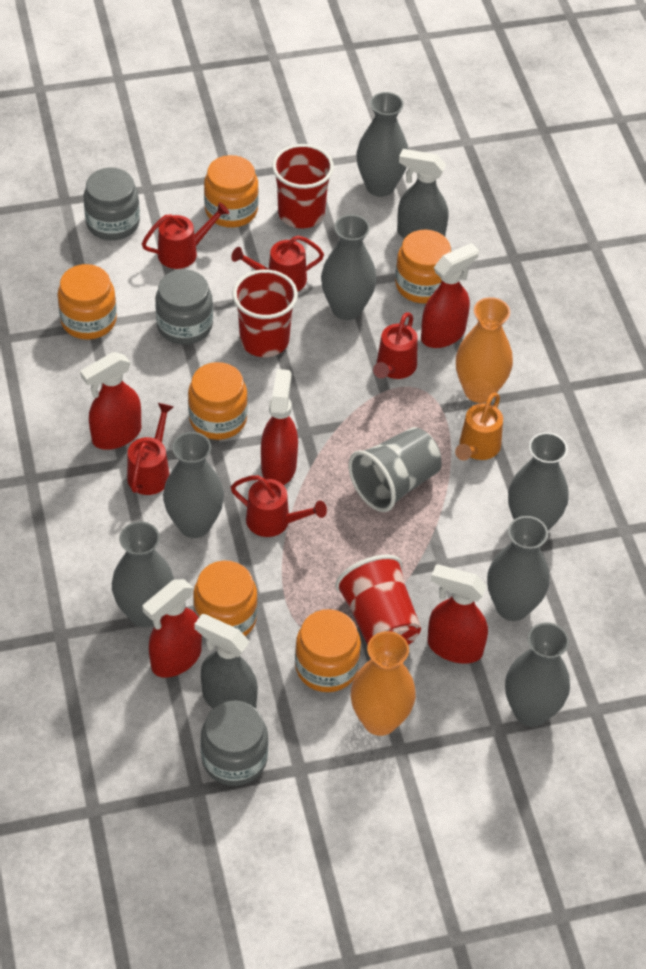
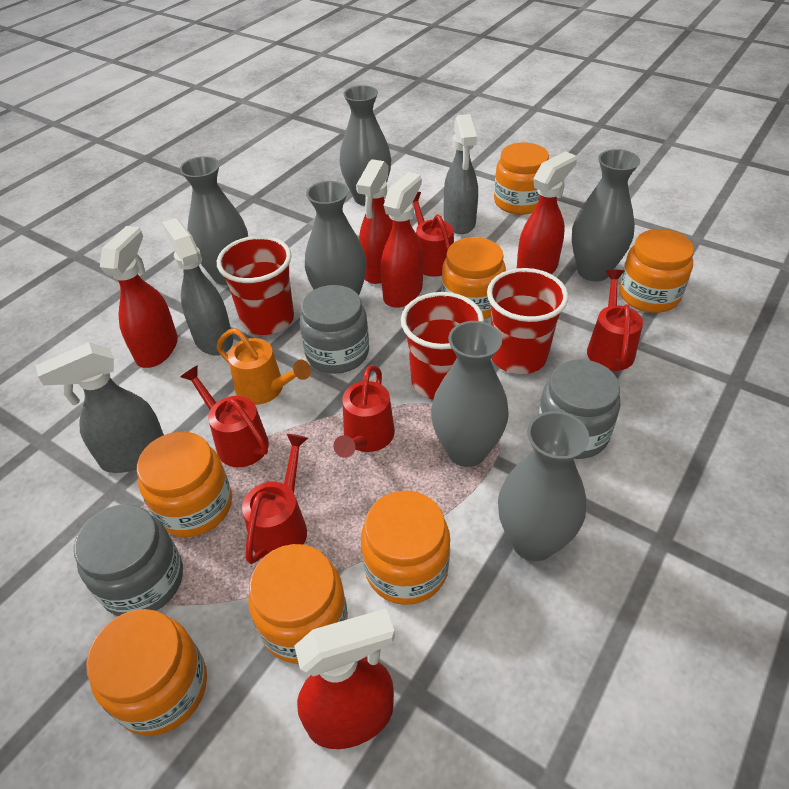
grey cup: 1 -> 0
grey spray bottle: 2 -> 3
grey vase: 7 -> 6
orange jar: 6 -> 7
orange vase: 2 -> 0

